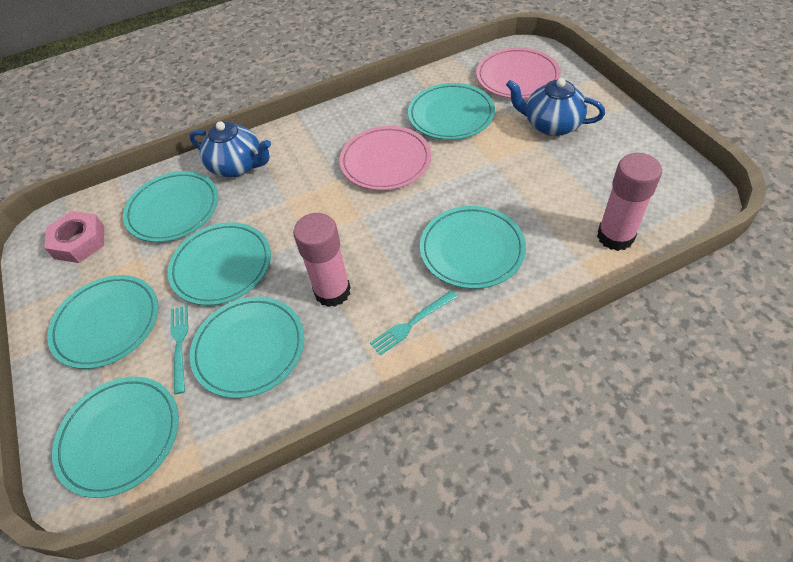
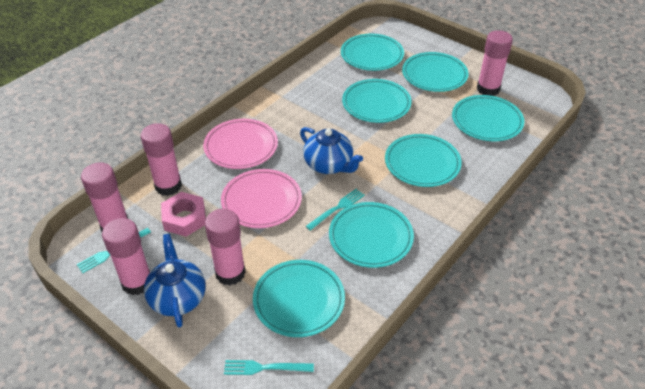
pink glue stick: 2 -> 5
turquoise fork: 2 -> 3

